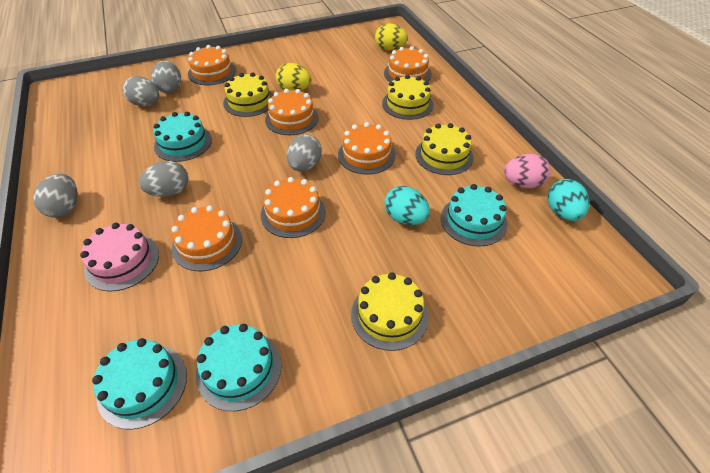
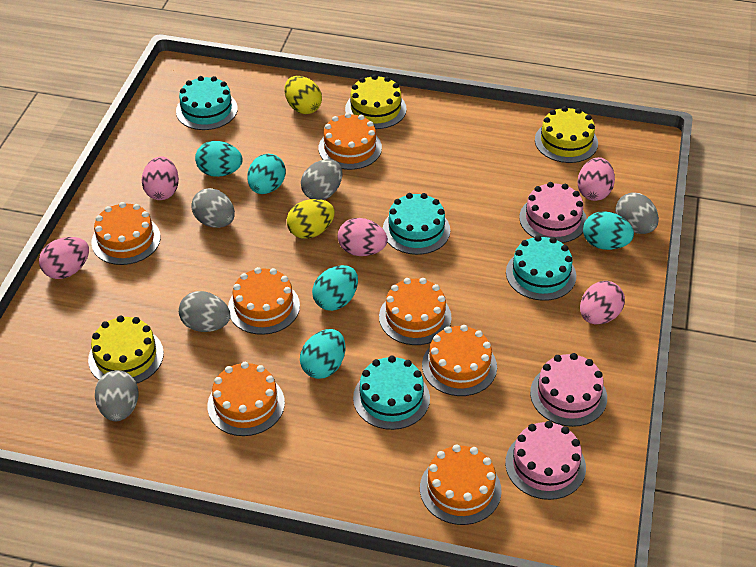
orange cake: 6 -> 7
pink cake: 1 -> 3
pink egg: 1 -> 5
turquoise egg: 2 -> 5
yellow cake: 4 -> 3

